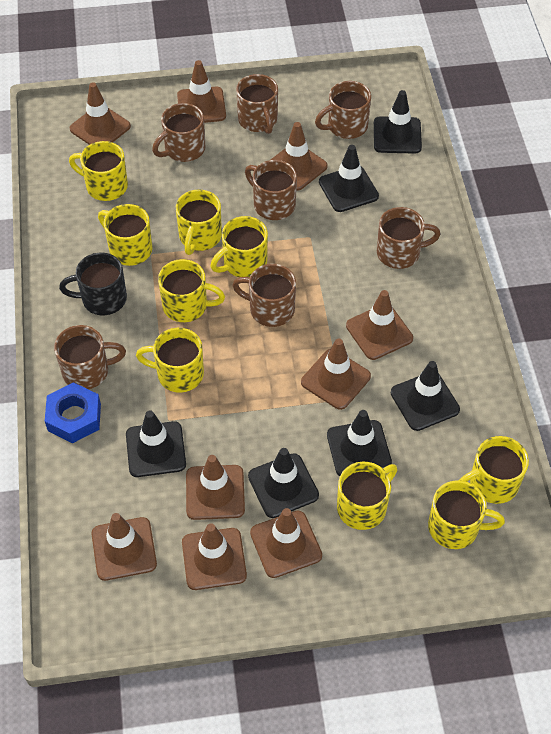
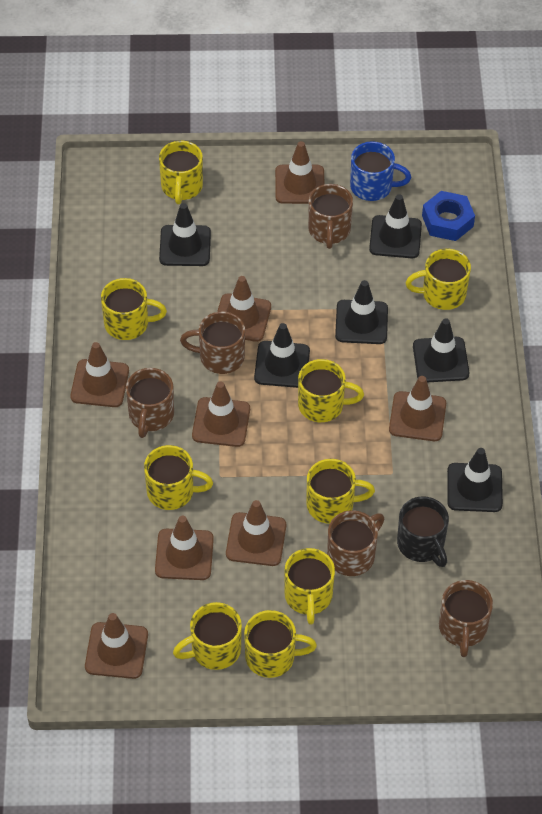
blue mug: 0 -> 1
brown mug: 7 -> 5
brown traffic cone: 9 -> 8

